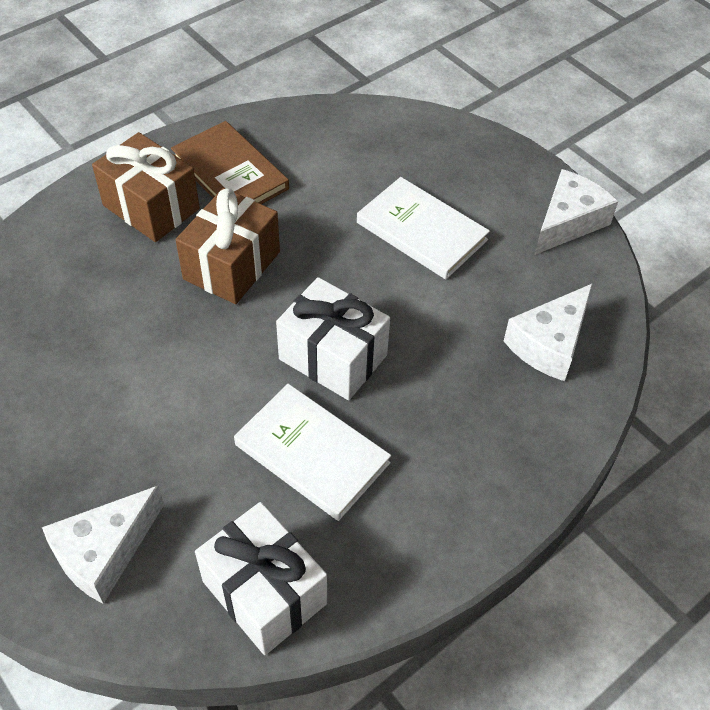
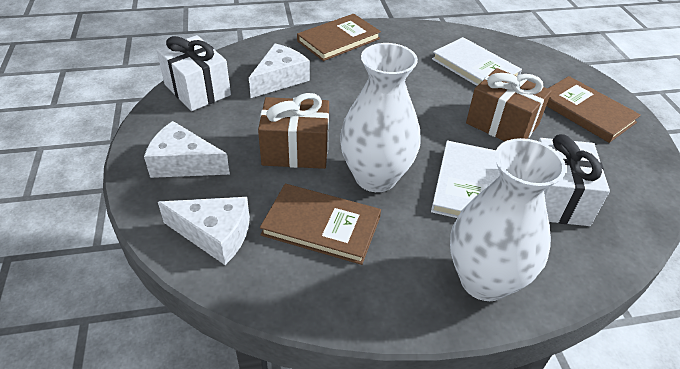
brown book: 1 -> 3
white vase: 0 -> 2

